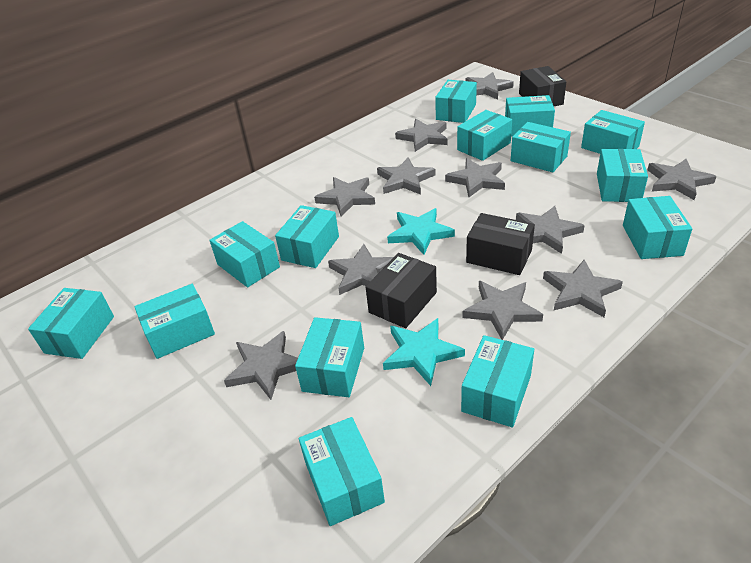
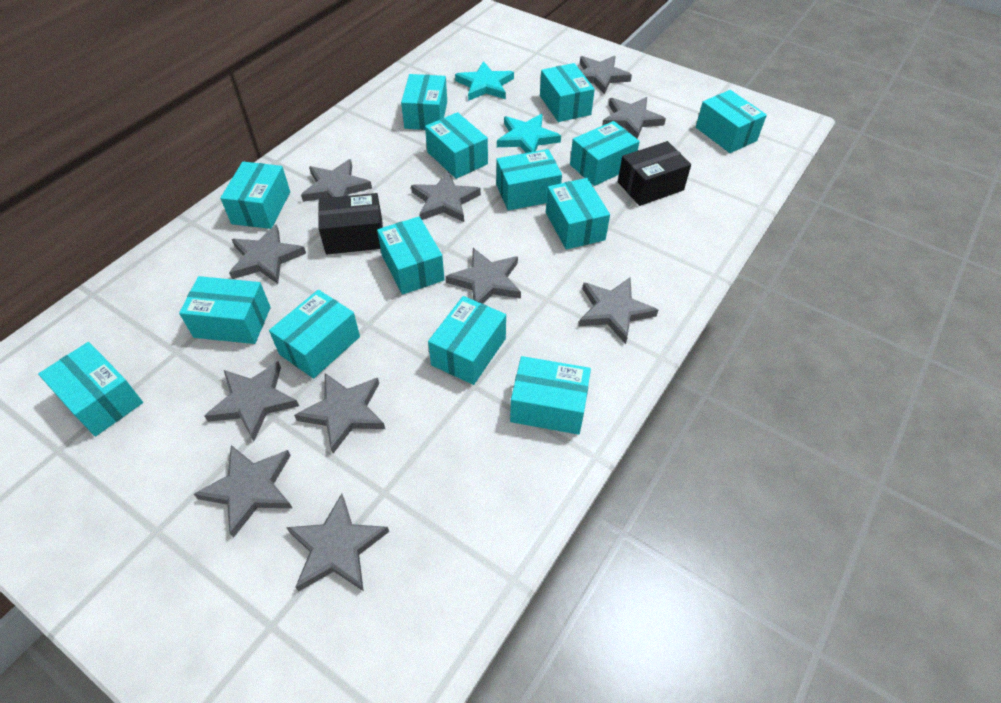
black box: 3 -> 2

